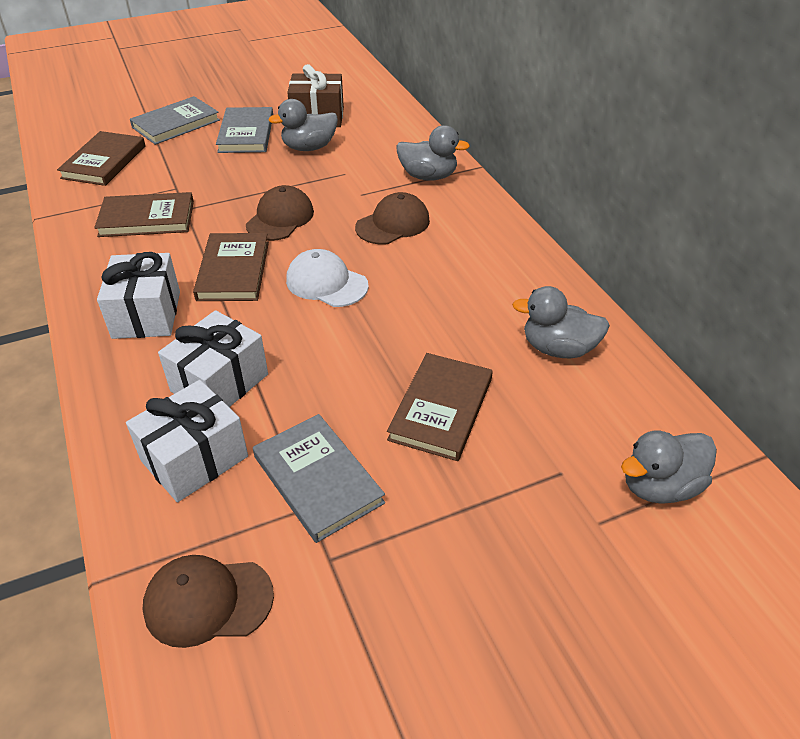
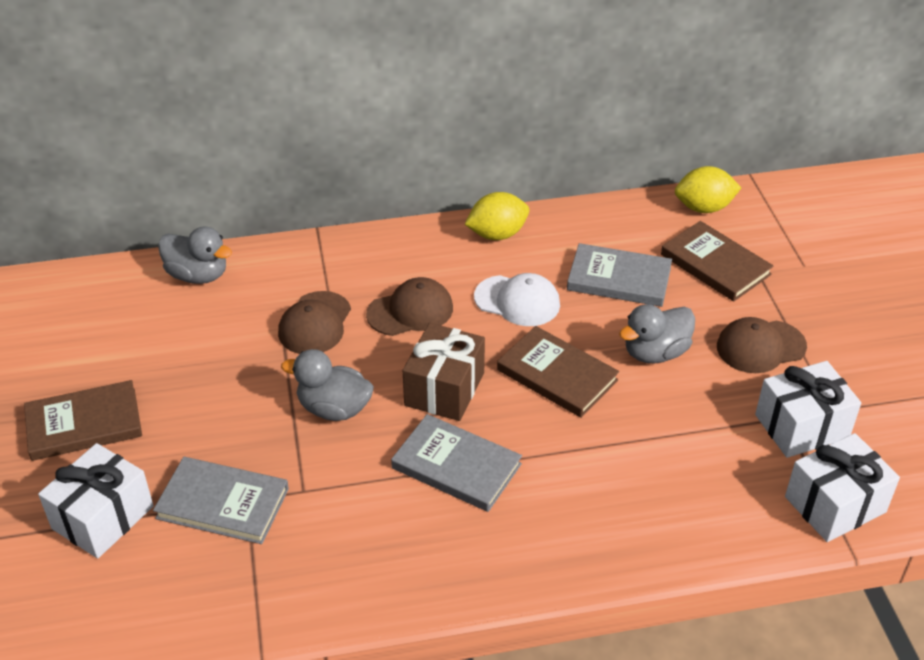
brown book: 4 -> 3
grey duck: 4 -> 3
yellow lemon: 0 -> 2

